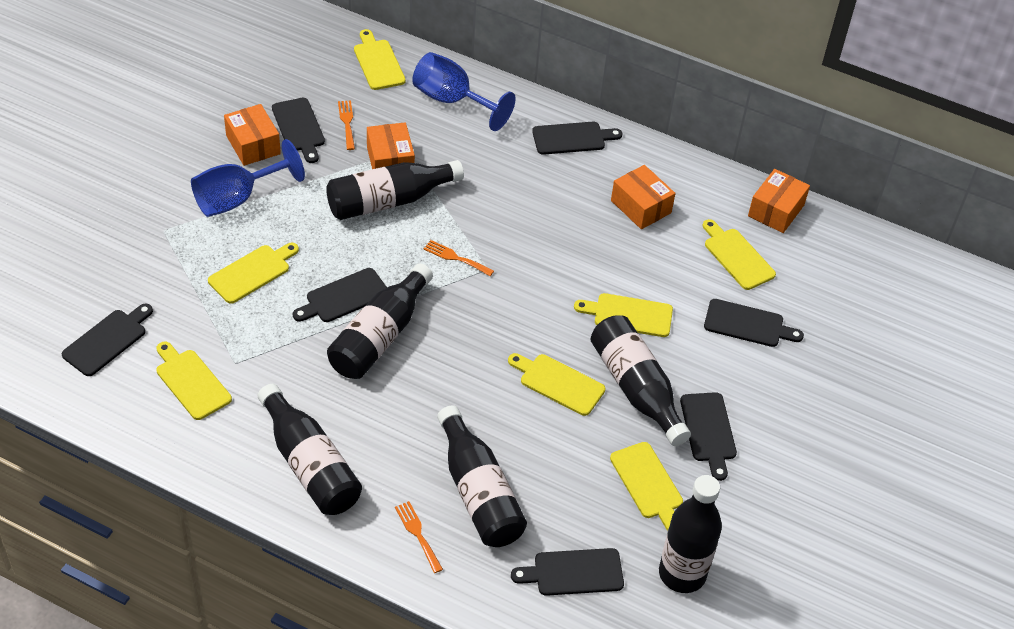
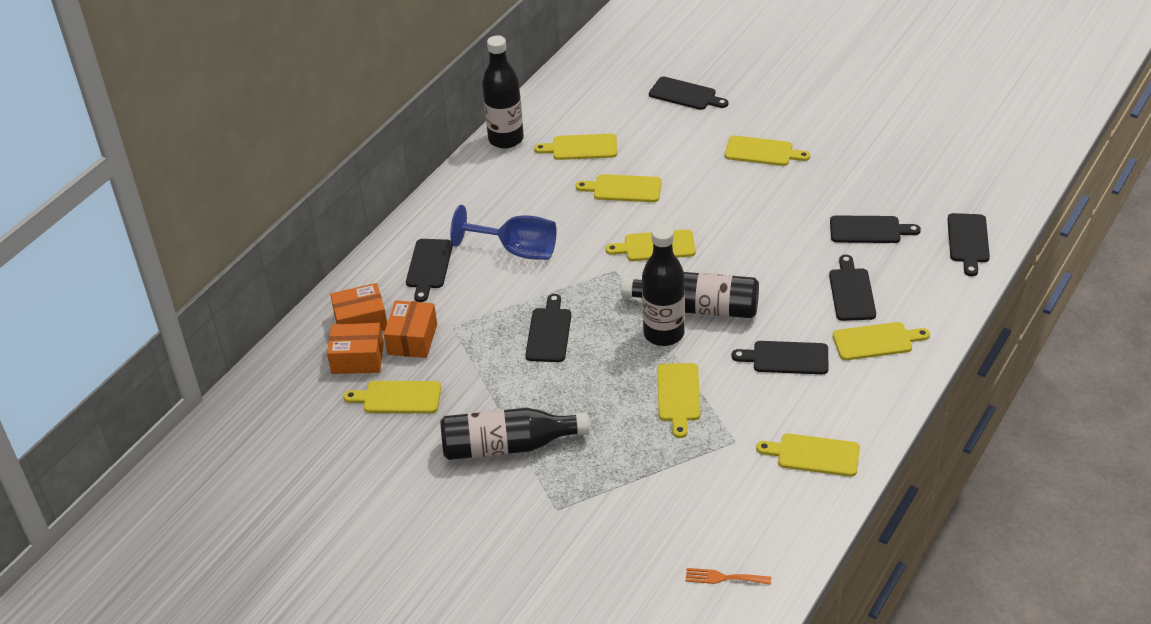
black bottle: 6 -> 4
blue goblet: 2 -> 1
orange box: 4 -> 3
orange fork: 3 -> 1
yellow cutting board: 7 -> 8

